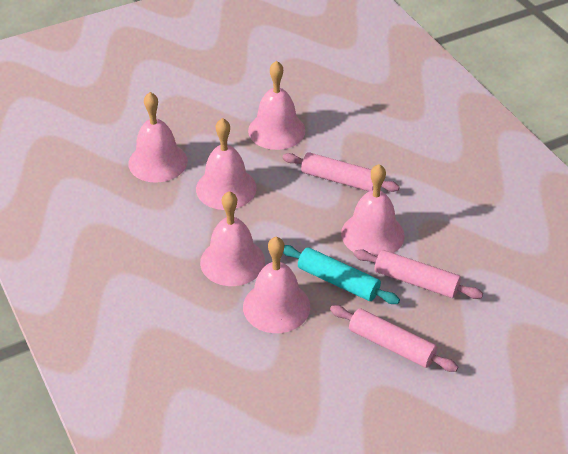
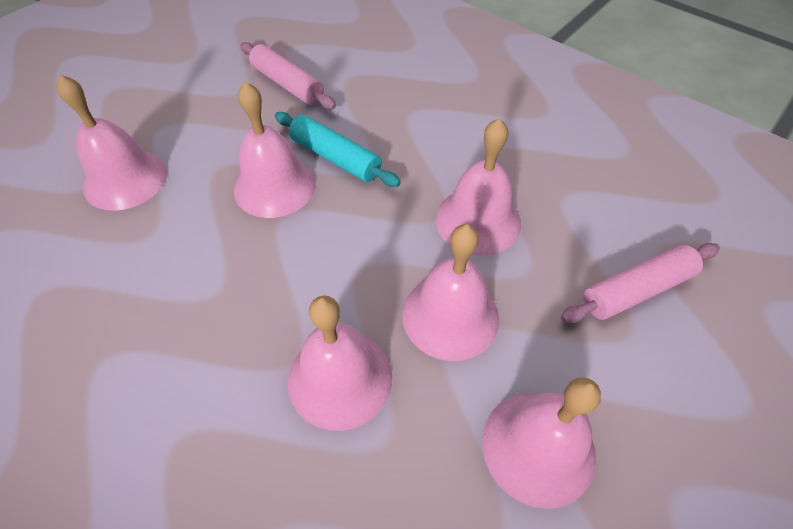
pink rolling pin: 3 -> 2

